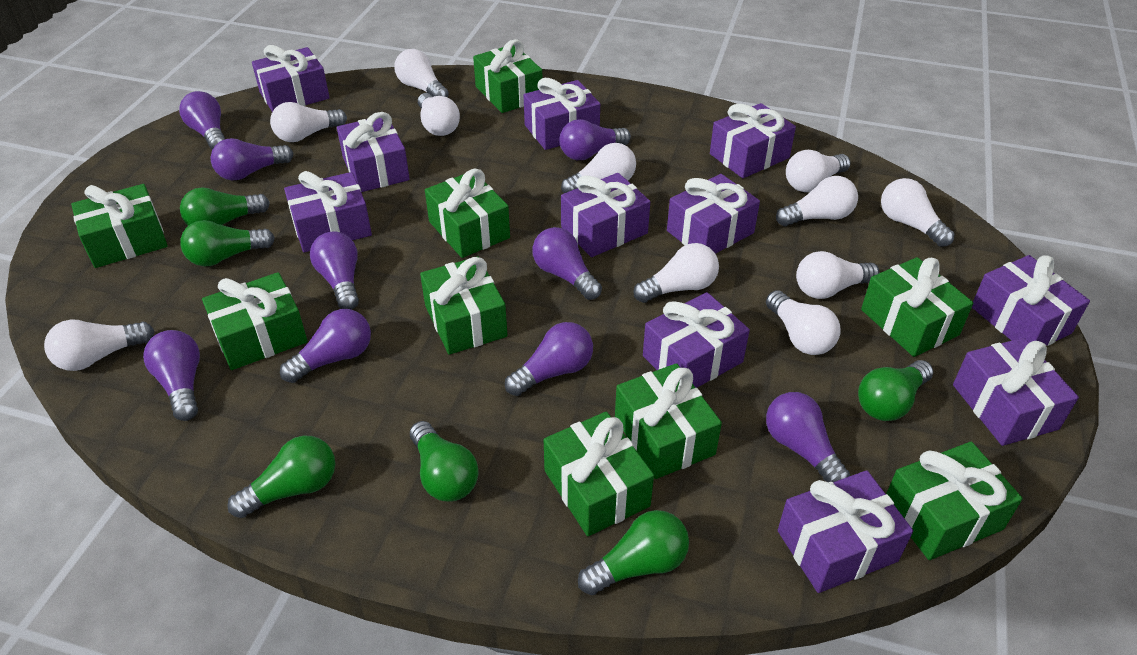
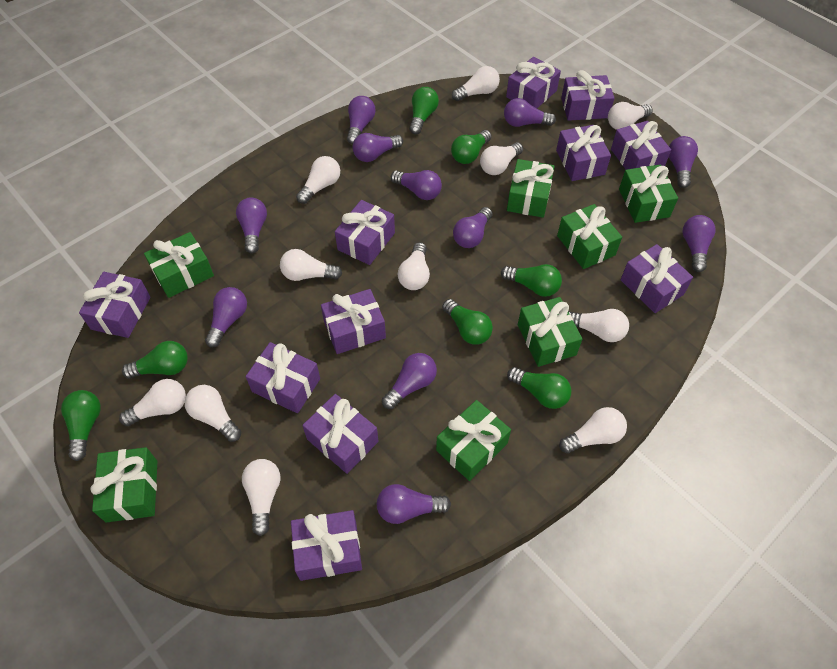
green gift: 9 -> 7
green light bulb: 6 -> 7
purple light bulb: 9 -> 11

